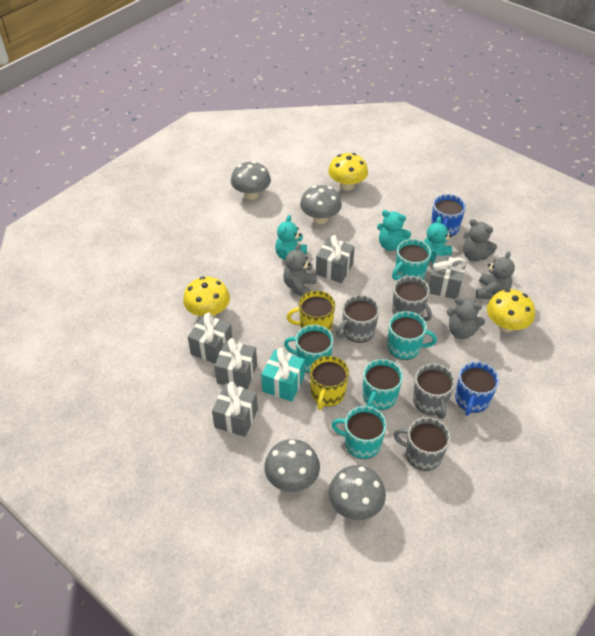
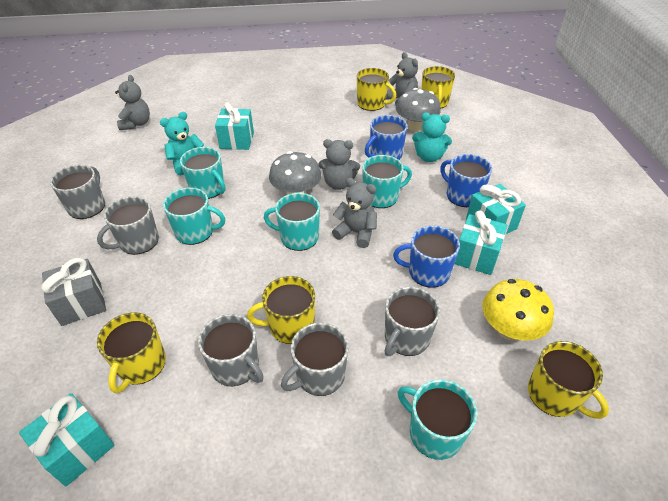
blue mug: 2 -> 3
grey gift: 5 -> 1
grey mug: 4 -> 5
grey mushroom: 4 -> 2
turquoise gift: 1 -> 4
turquoise teddy bear: 3 -> 2
yellow mug: 2 -> 5
yellow mushroom: 3 -> 1

